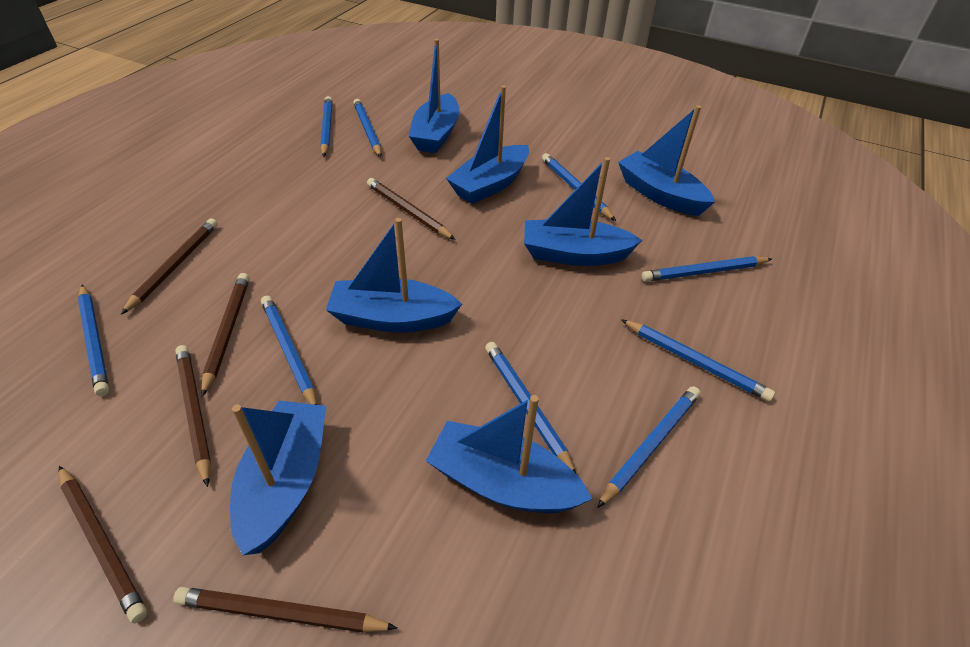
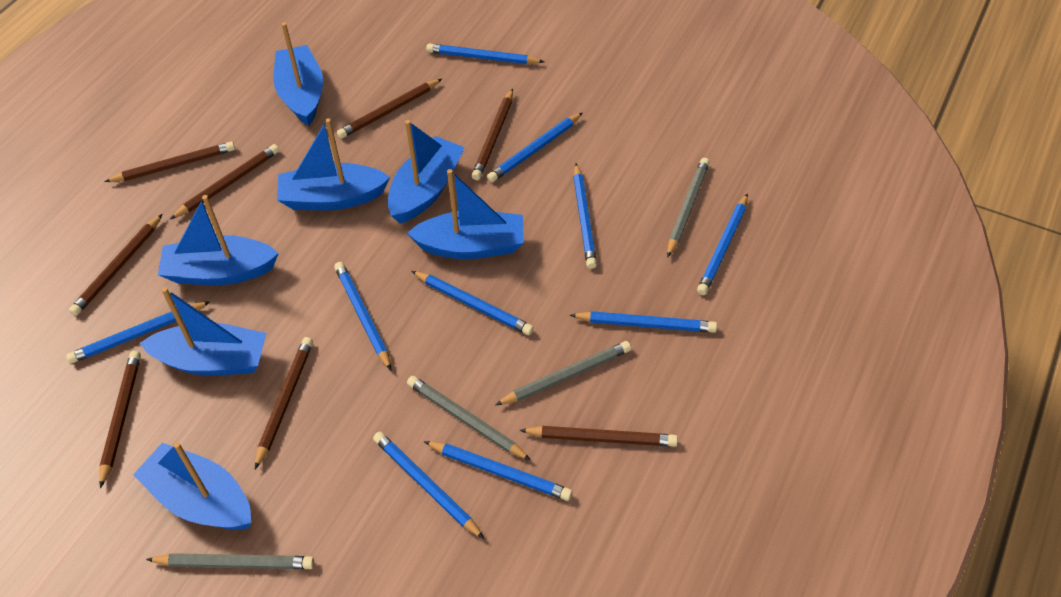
blue pencil: 9 -> 10
brown pencil: 6 -> 8
grey pencil: 0 -> 4

